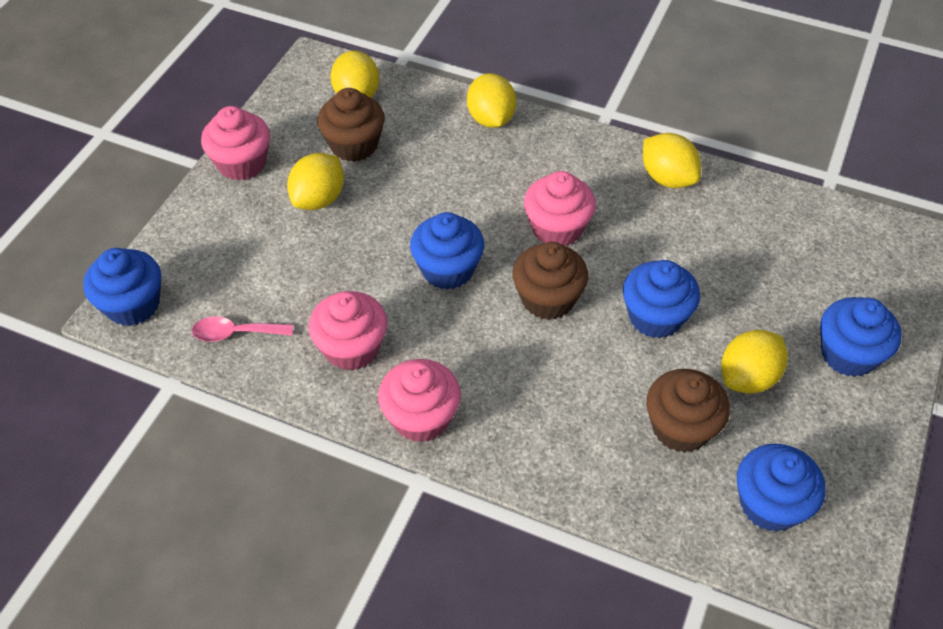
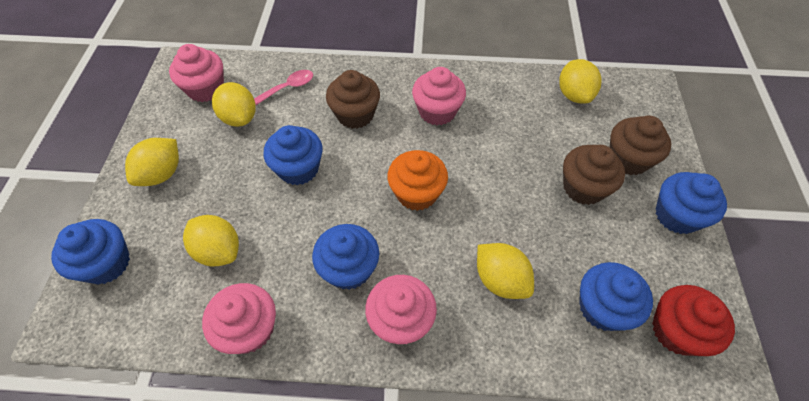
orange cupcake: 0 -> 1
red cupcake: 0 -> 1

